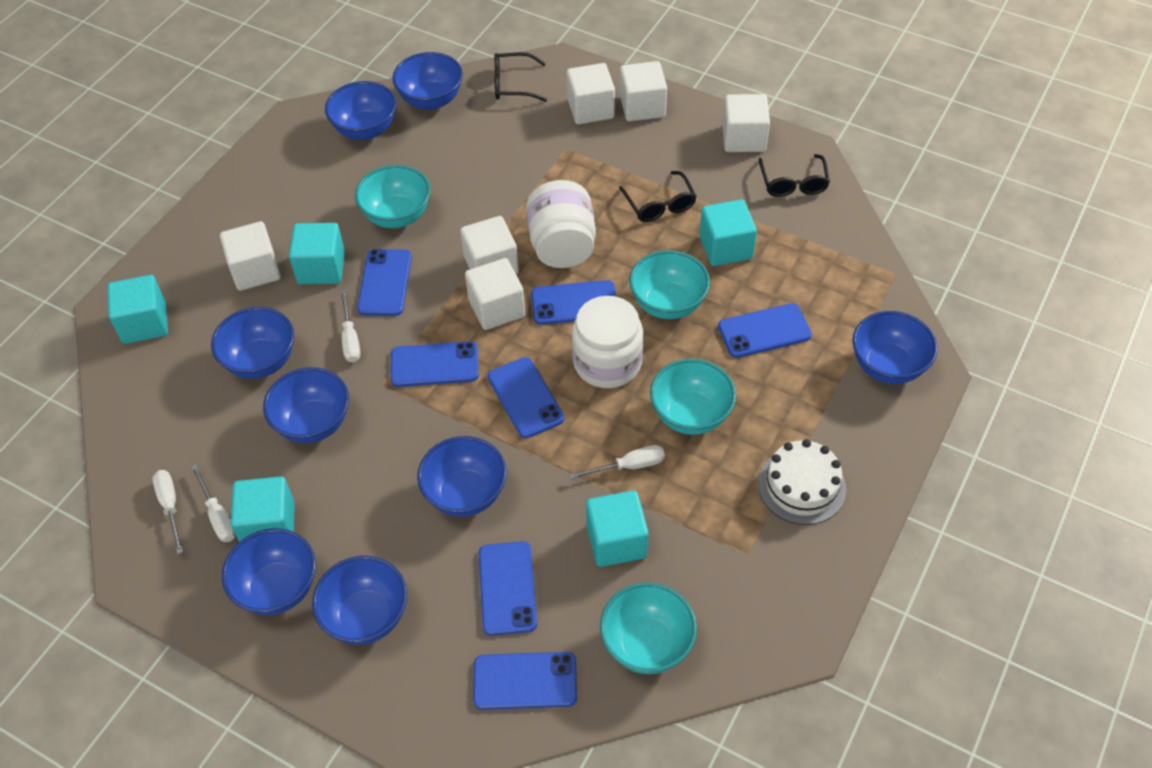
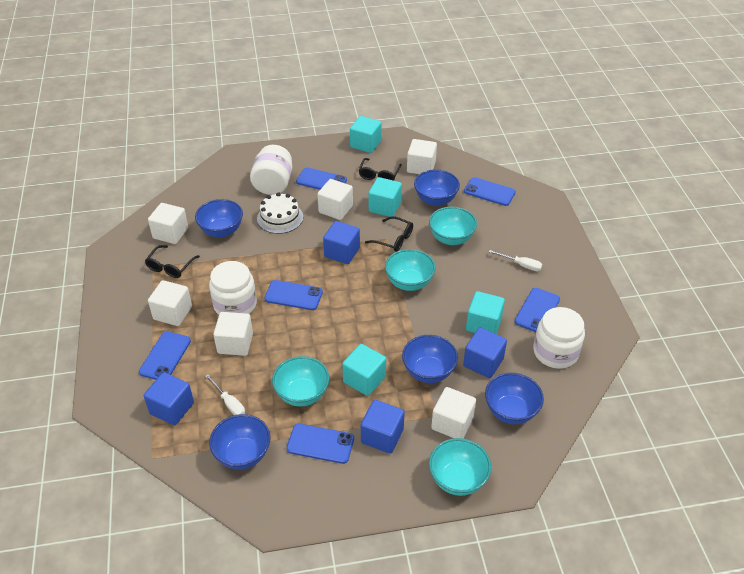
blue bowl: 8 -> 5
blue cube: 0 -> 4
blue phone: 7 -> 6
turquoise cube: 5 -> 4
white jar: 2 -> 3
white screwdriver: 4 -> 2

